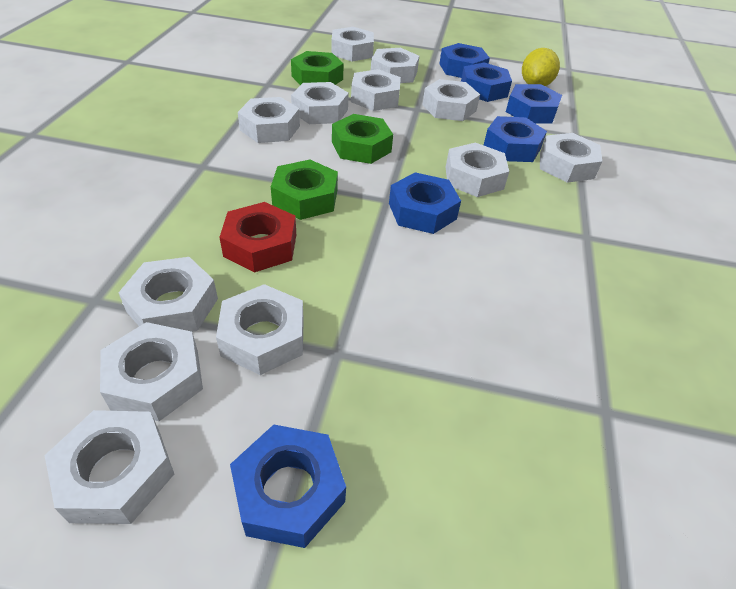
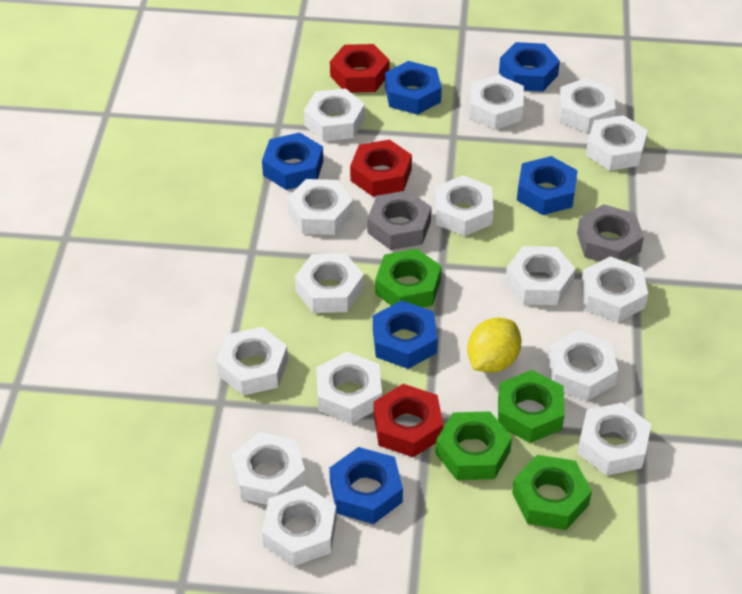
green nut: 3 -> 4
grey nut: 0 -> 2
red nut: 1 -> 3
white nut: 12 -> 15

